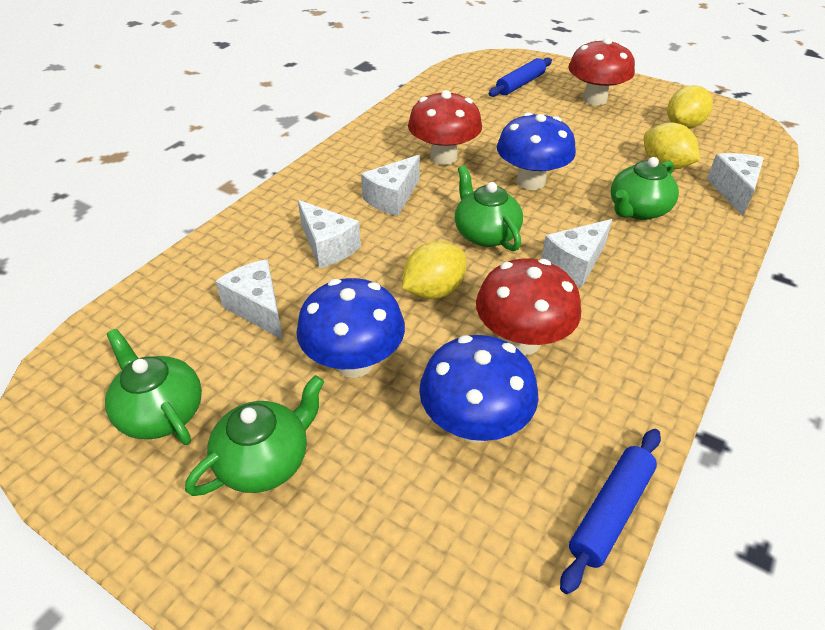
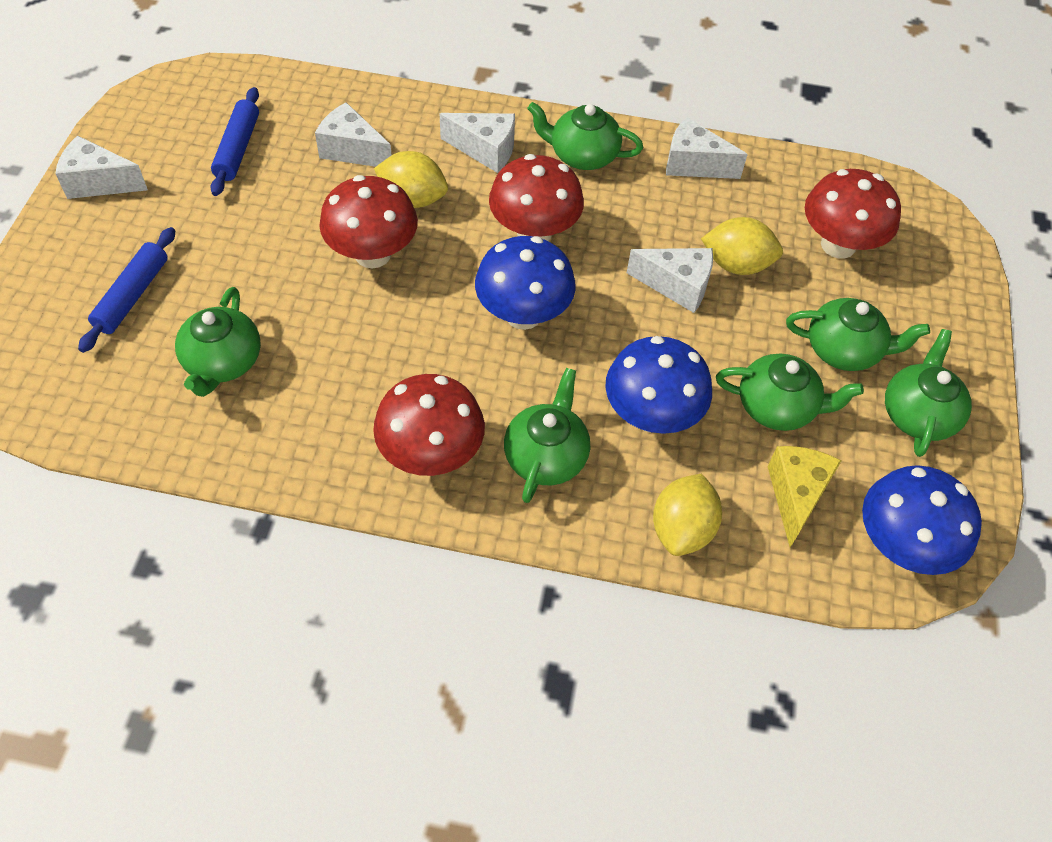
green teapot: 4 -> 6
red mushroom: 3 -> 4
yellow cheese: 0 -> 1

